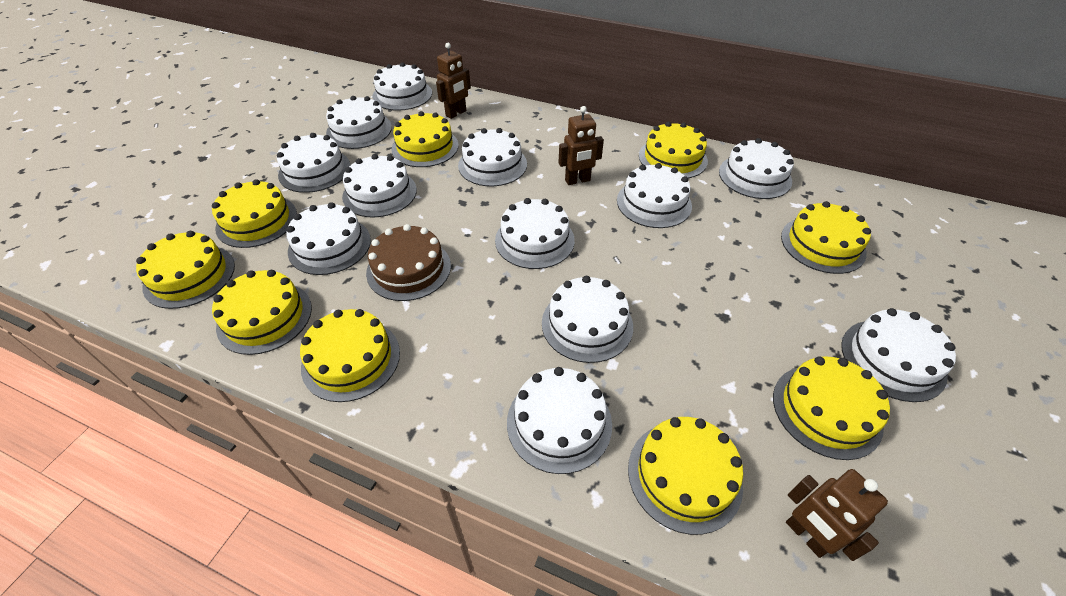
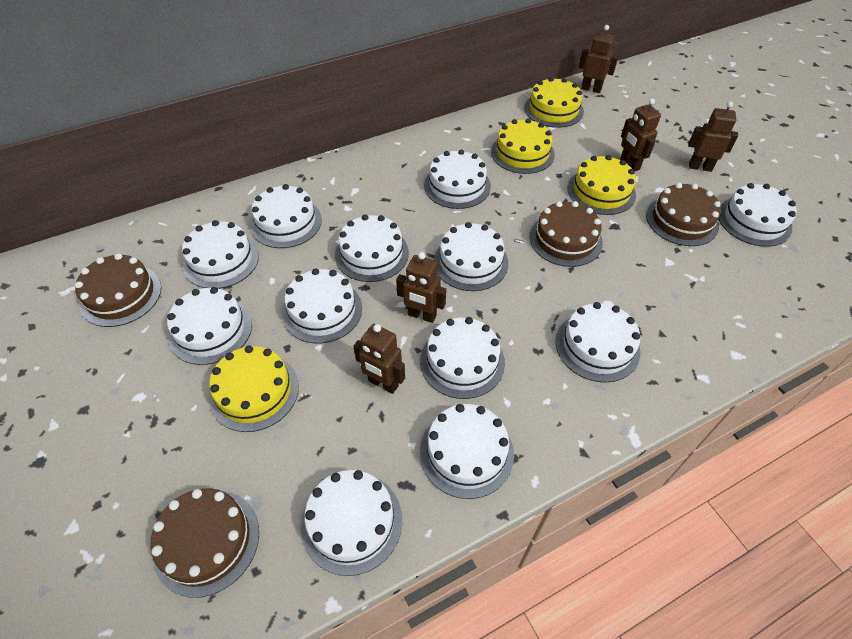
brown cake: 1 -> 4
brown robot: 3 -> 5
yellow cake: 9 -> 4

